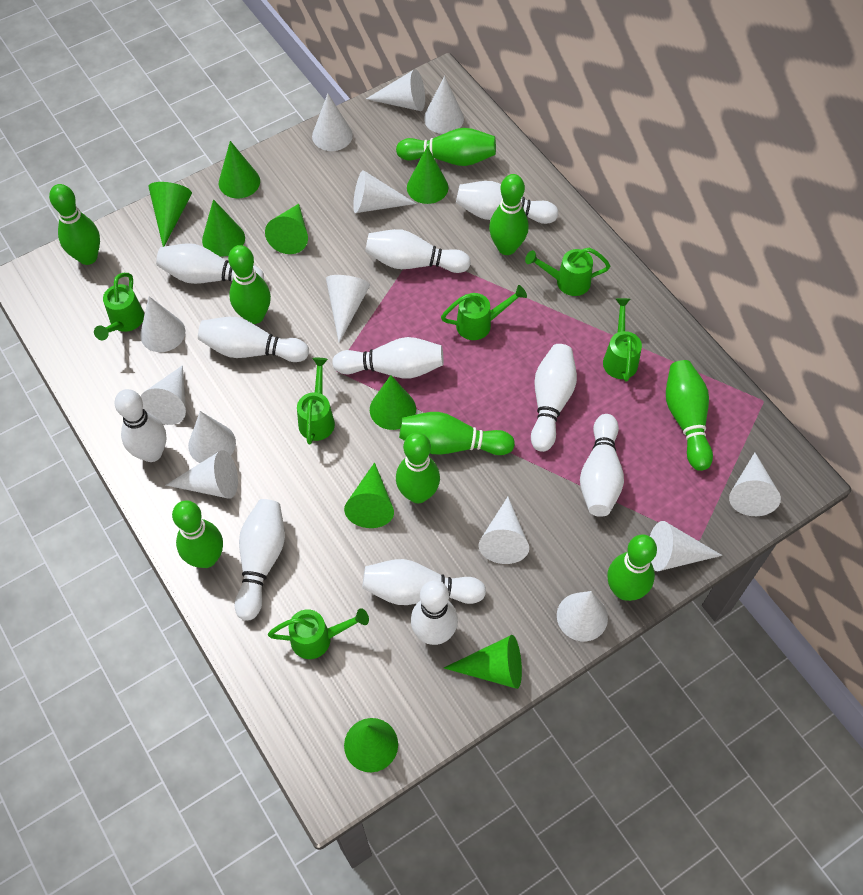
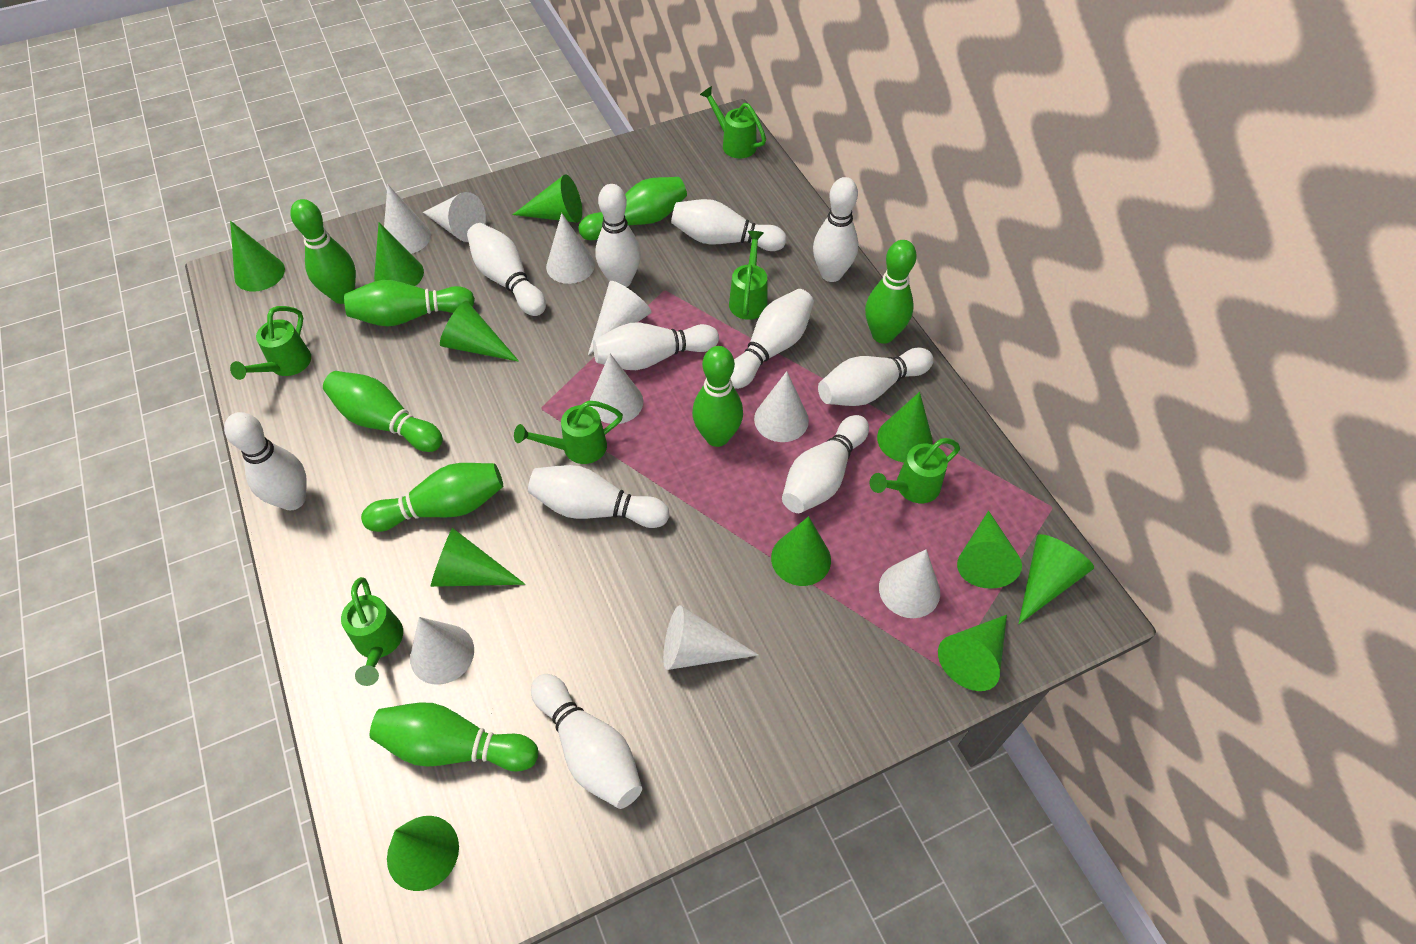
green bowling pin: 9 -> 8
green cone: 9 -> 11
white cone: 13 -> 9

